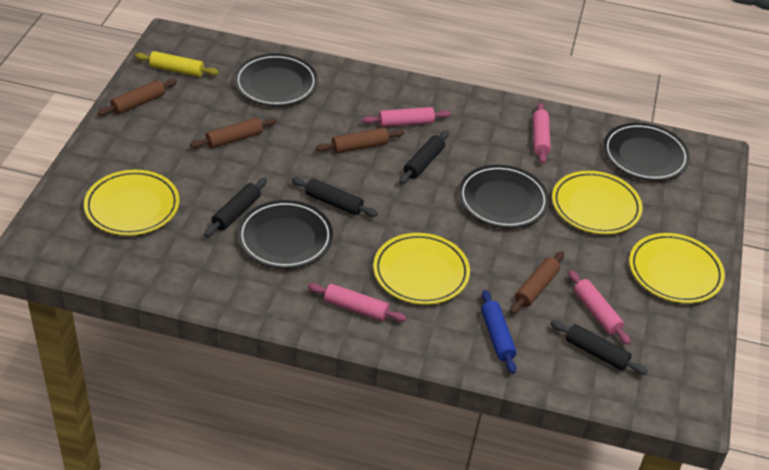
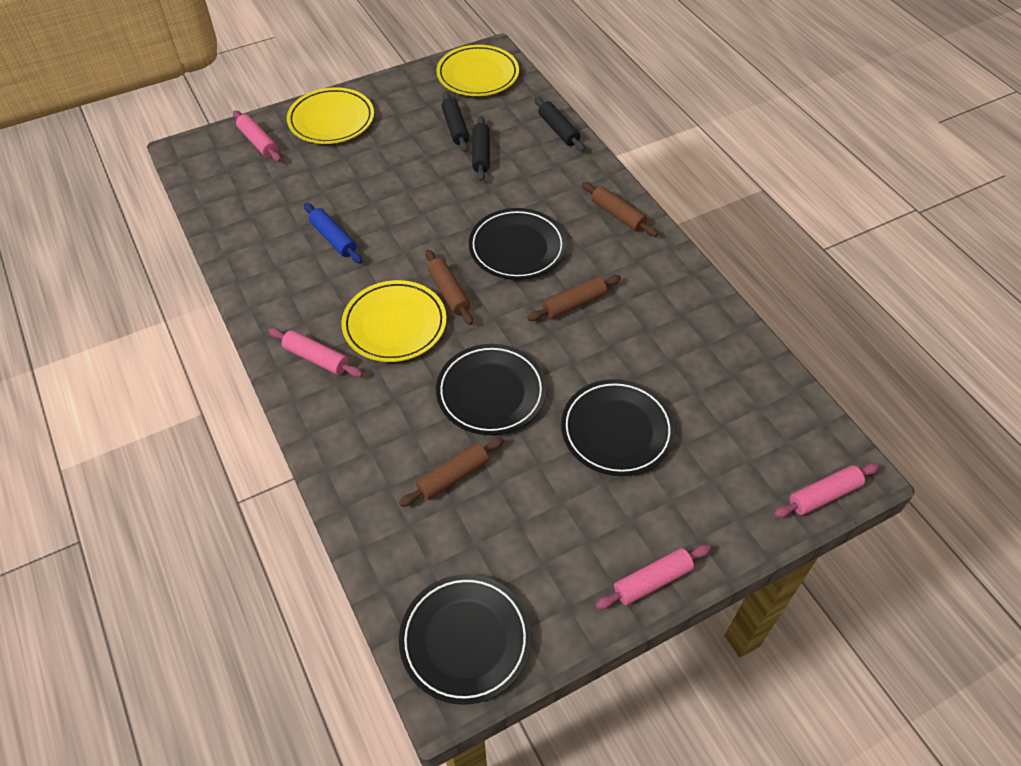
black rolling pin: 4 -> 3
yellow plate: 4 -> 3
yellow rolling pin: 1 -> 0

